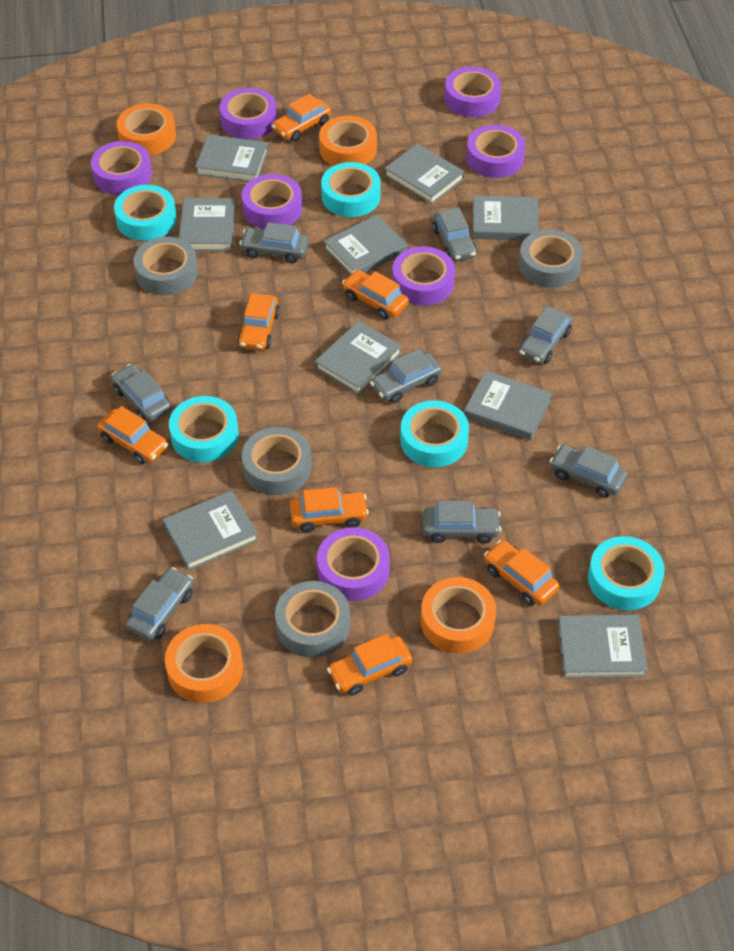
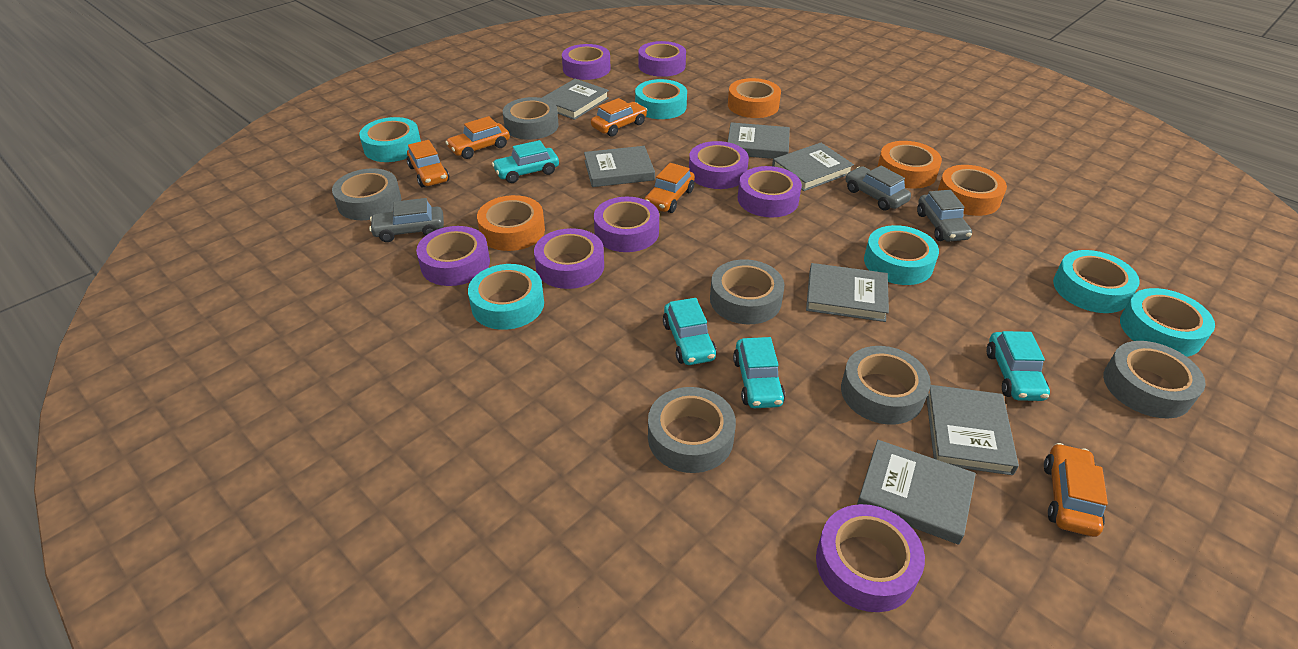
grey book: 9 -> 7
grey car: 8 -> 3
grey tape: 4 -> 6
orange car: 7 -> 5
purple tape: 7 -> 8
turquoise car: 0 -> 4
turquoise tape: 5 -> 6

